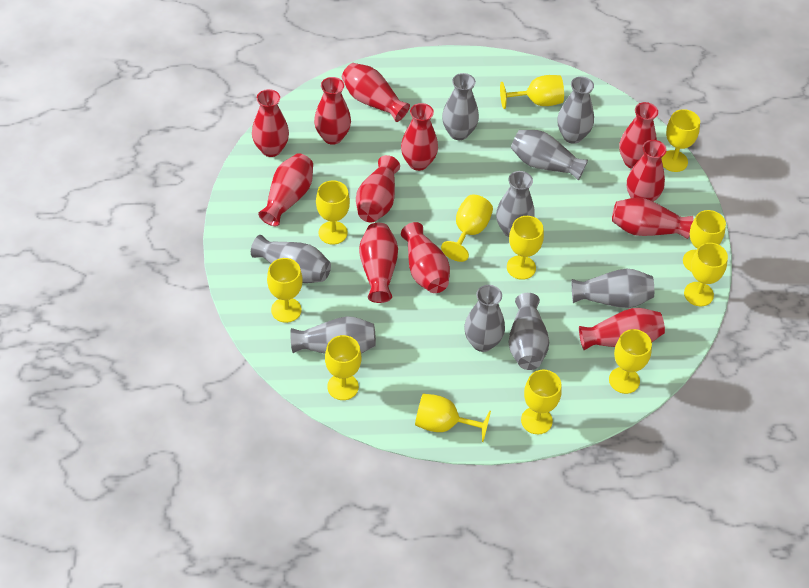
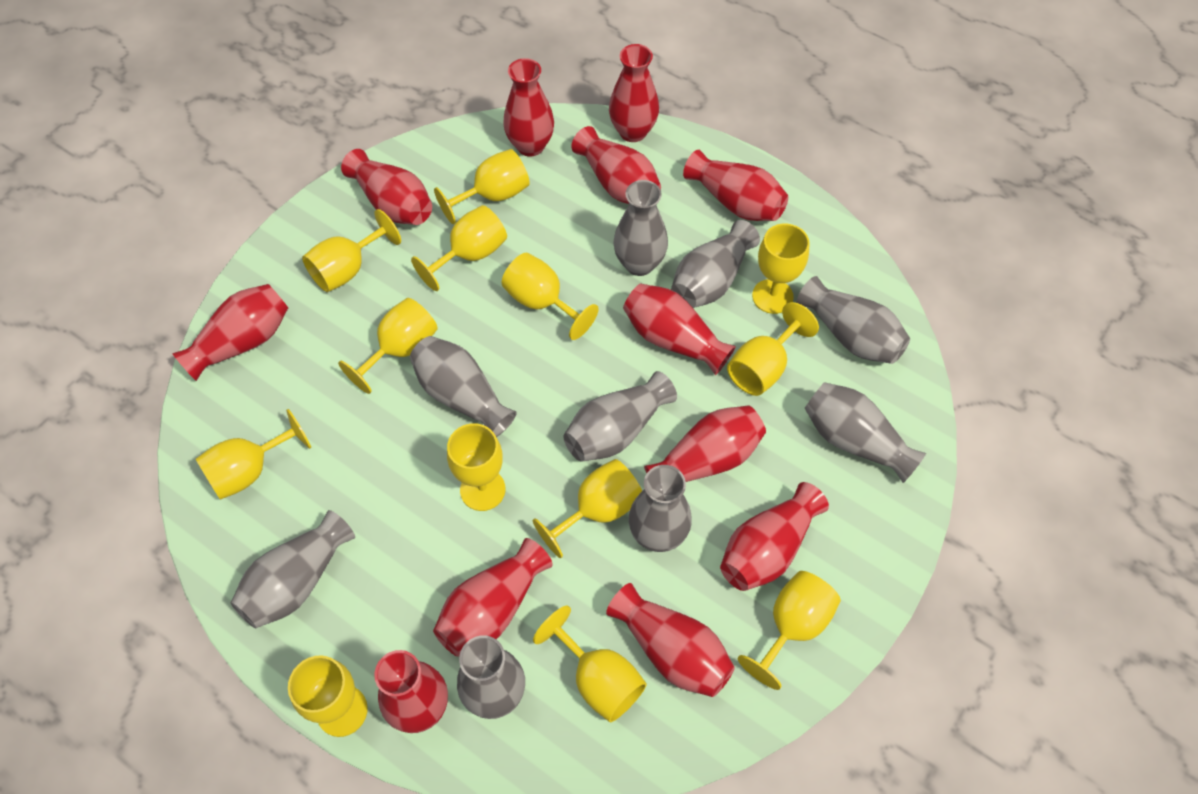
yellow goblet: 12 -> 13

